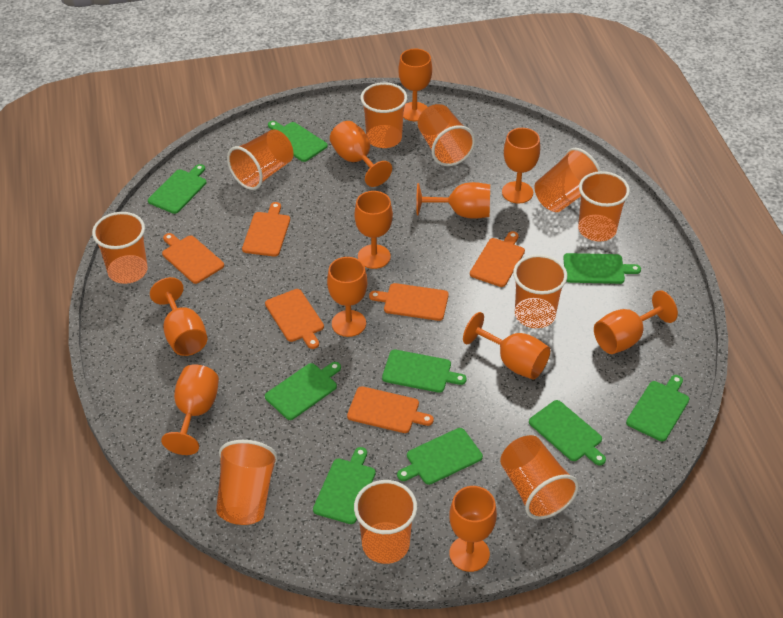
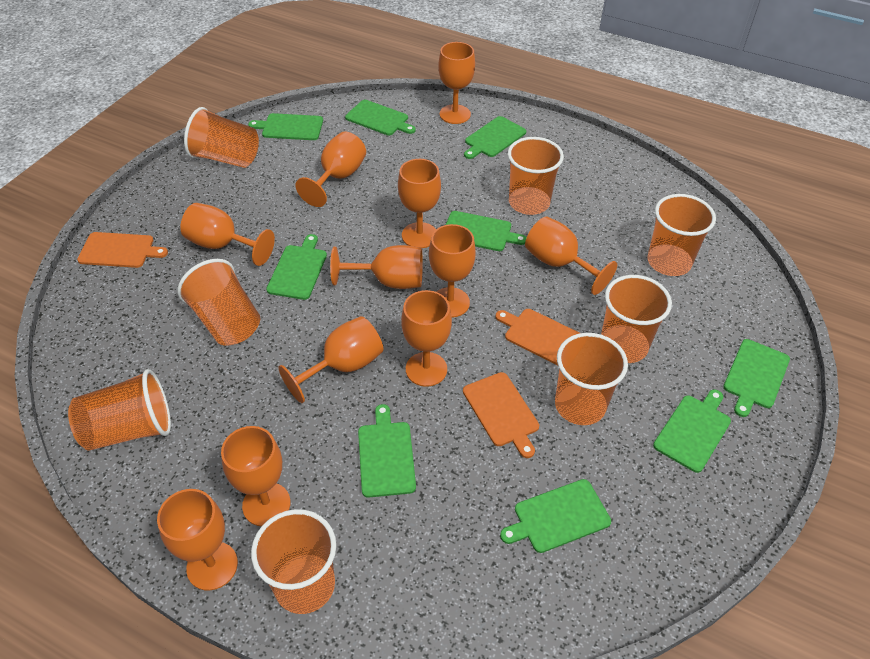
orange cup: 10 -> 8
orange cutting board: 6 -> 3

